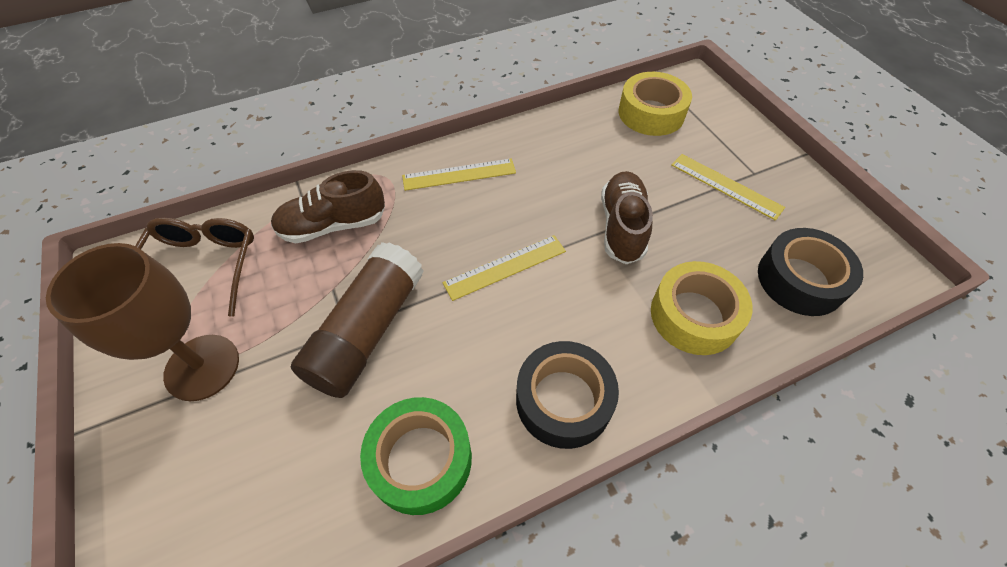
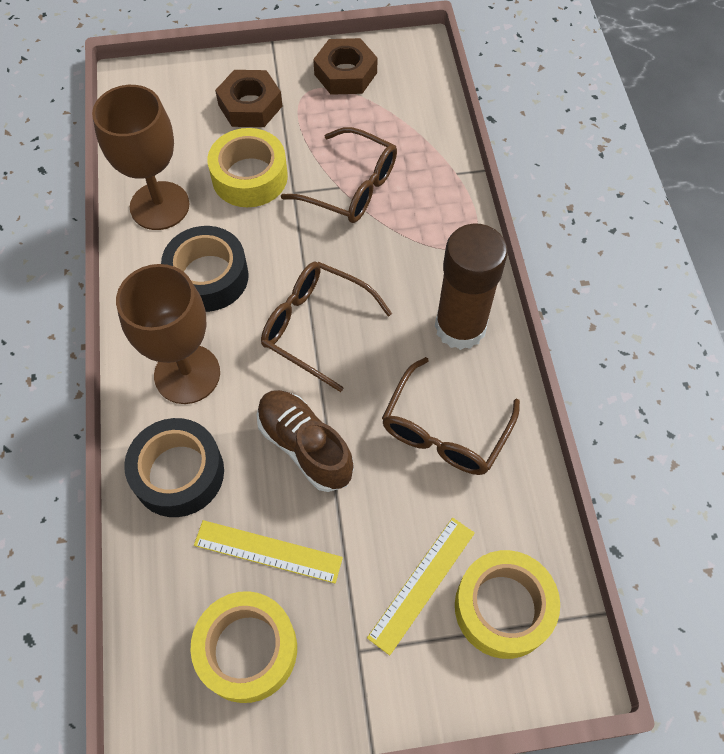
brown glasses: 1 -> 3
brown goblet: 1 -> 2
brown nut: 0 -> 2
brown shoe: 2 -> 1
green tape: 1 -> 0
yellow ruler: 3 -> 2
yellow tape: 2 -> 3

